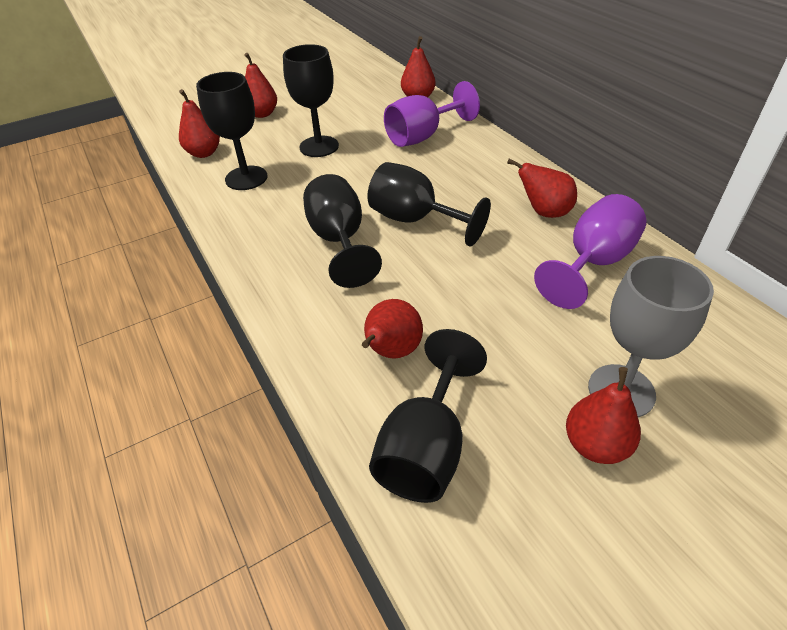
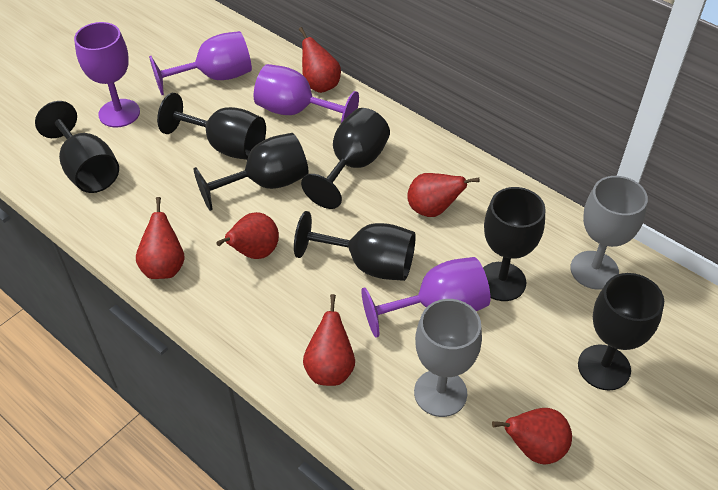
black goblet: 5 -> 7
grey goblet: 1 -> 2
purple goblet: 2 -> 4

